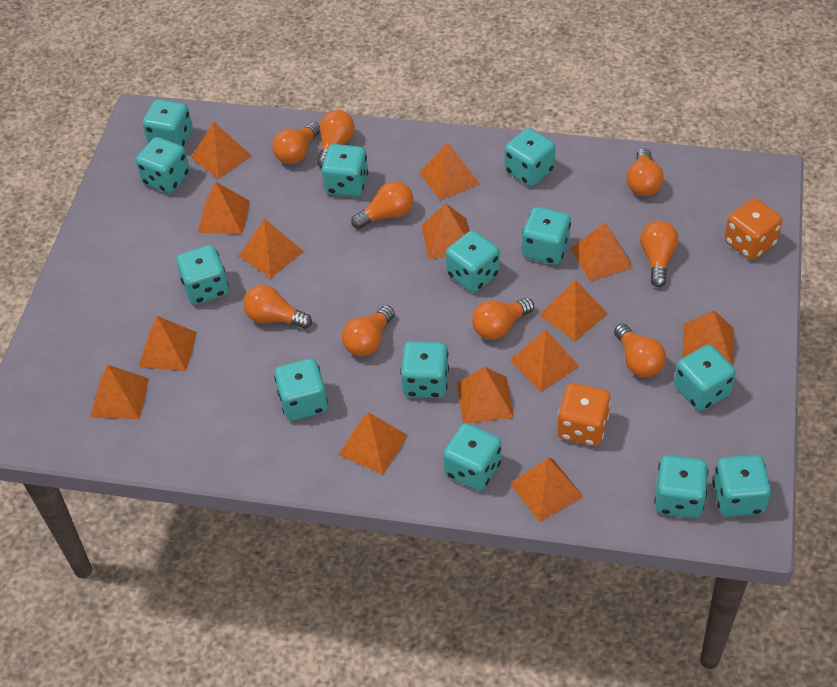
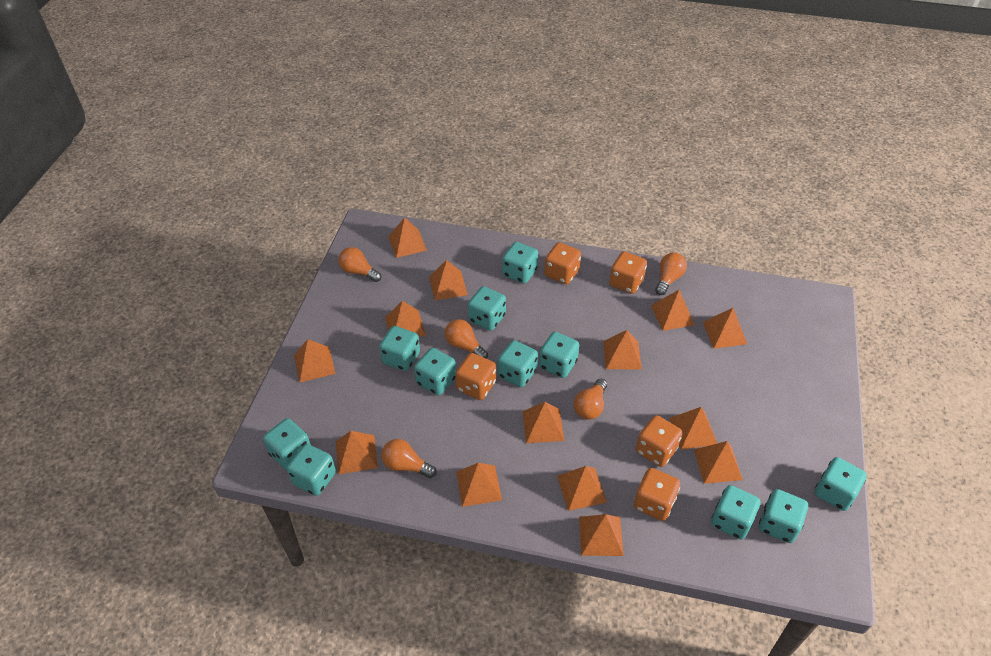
orange dice: 2 -> 5
orange light bulb: 9 -> 5
turquoise dice: 13 -> 11

